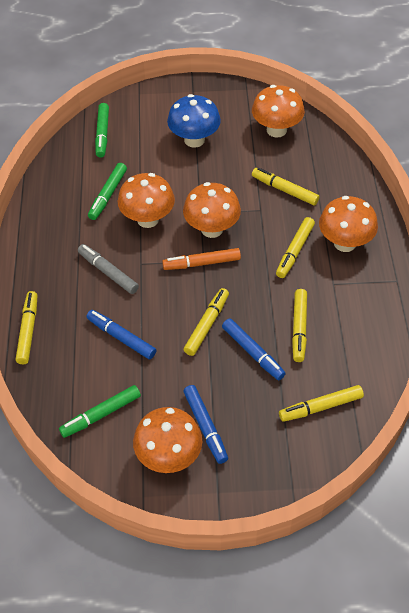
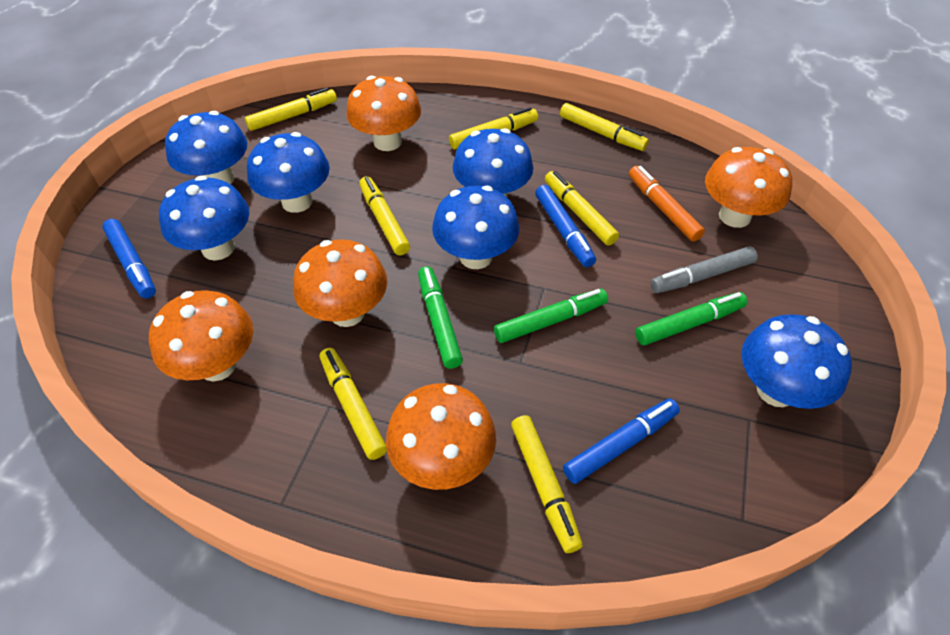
blue mushroom: 1 -> 6
yellow marker: 6 -> 7

